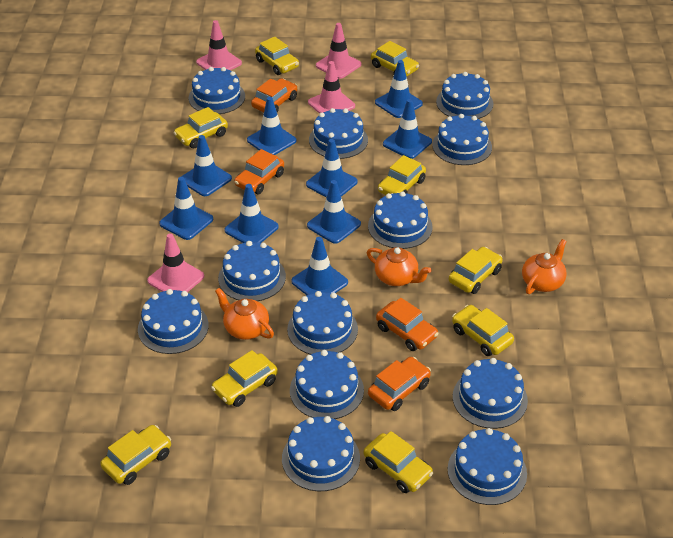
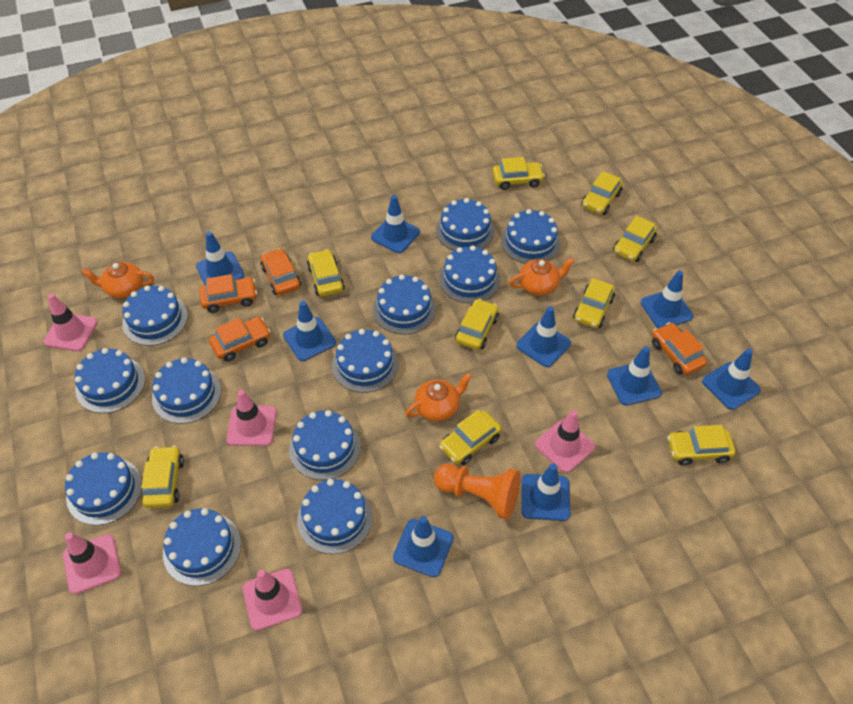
orange pawn: 0 -> 1
pink traffic cone: 4 -> 5

